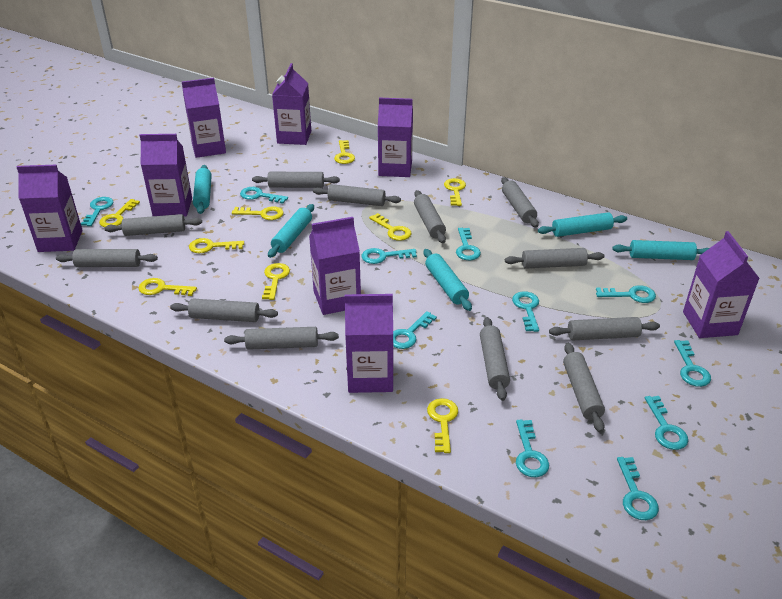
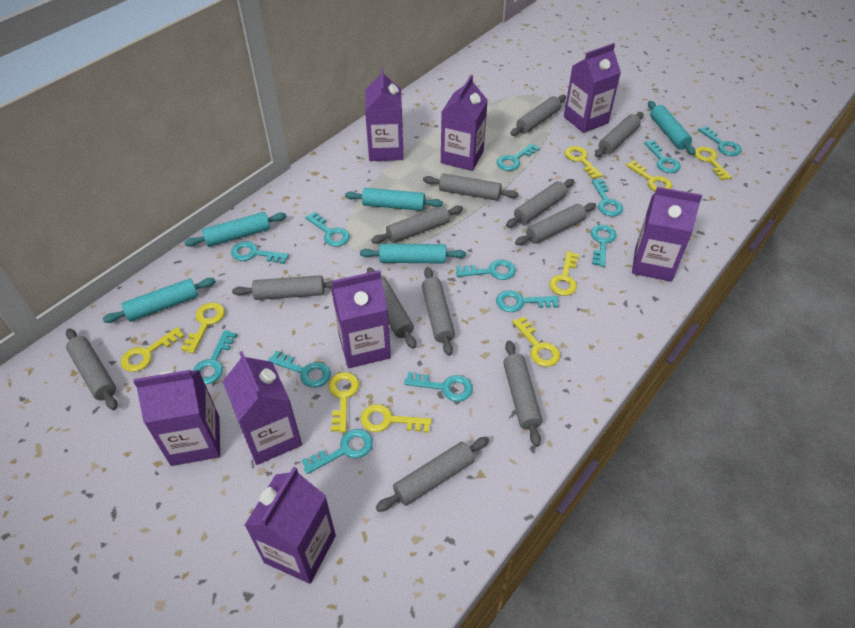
turquoise key: 11 -> 13

